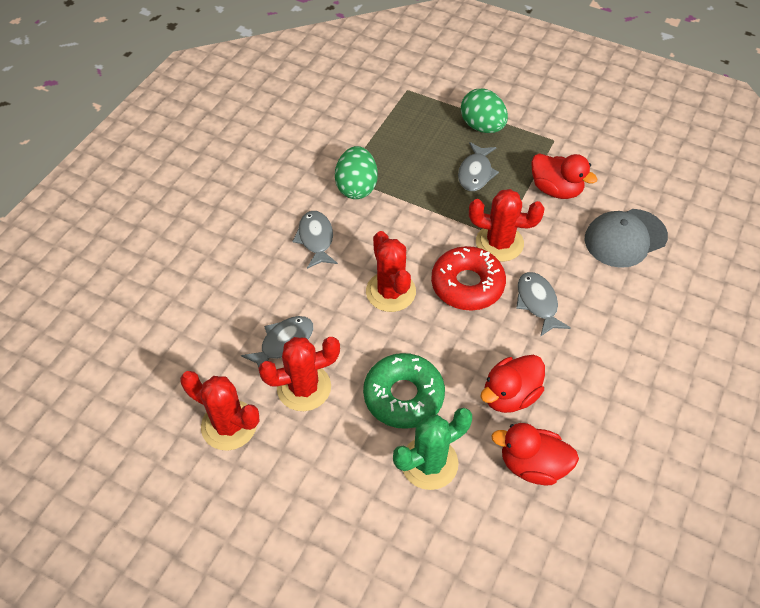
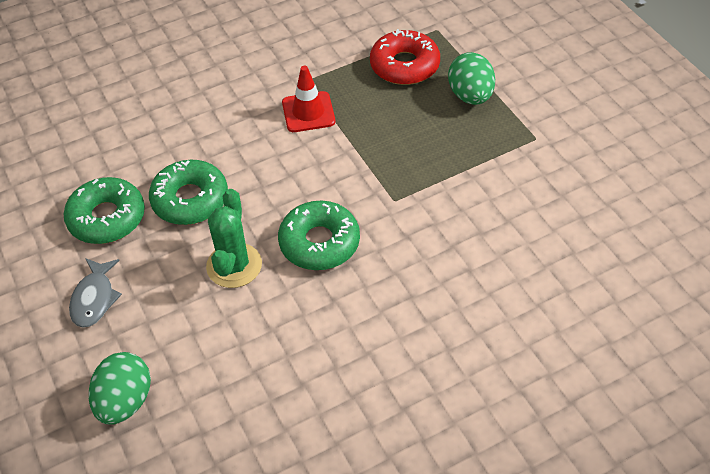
green donut: 1 -> 3
grey cap: 1 -> 0
grey fish: 4 -> 1
red cactus: 4 -> 0
red duck: 3 -> 0
red traffic cone: 0 -> 1

